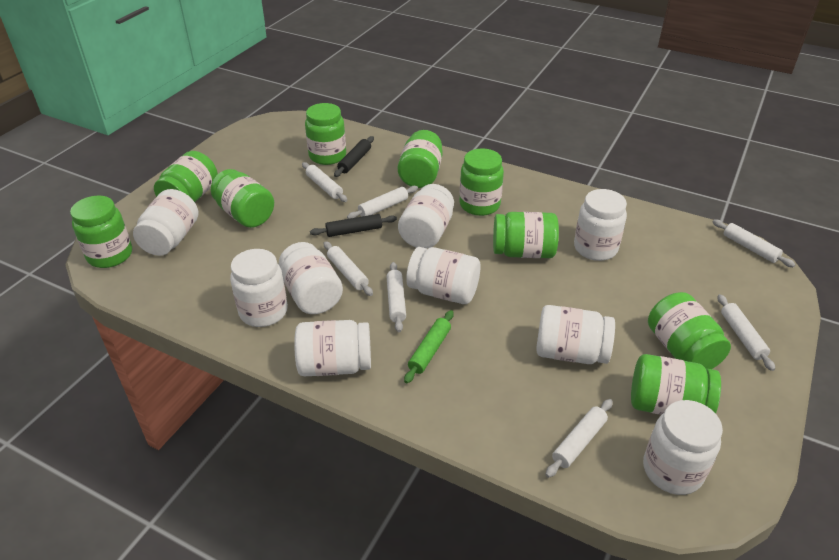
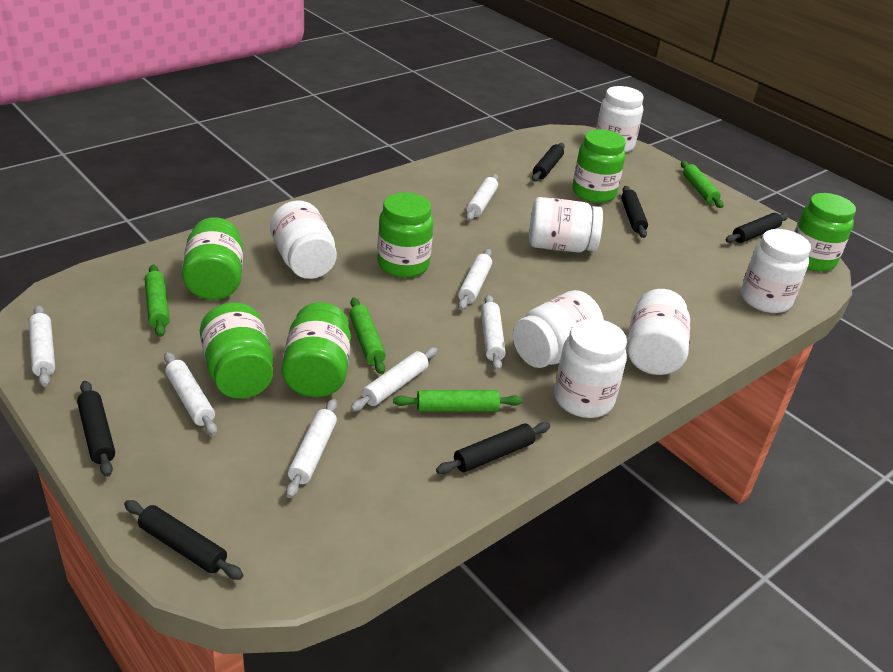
black rolling pin: 2 -> 6
green jar: 9 -> 6
green rolling pin: 1 -> 4
white jar: 9 -> 7

